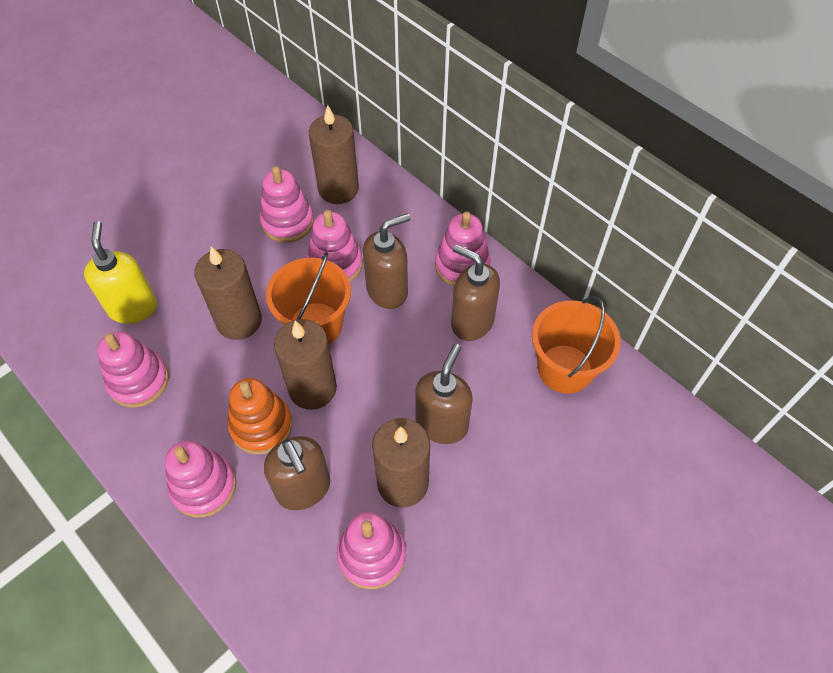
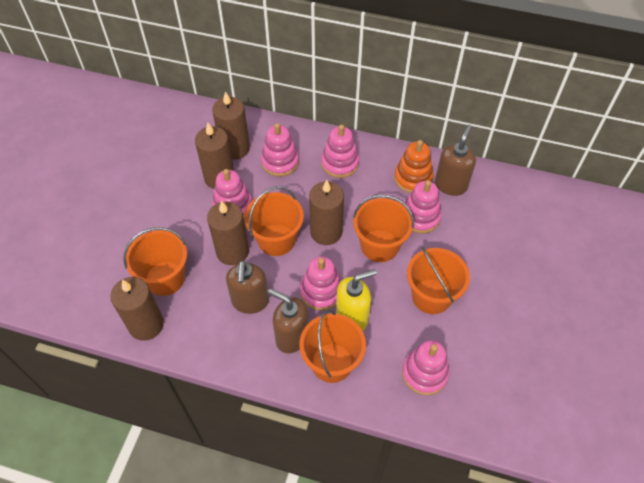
brown candle: 4 -> 5
brown soap dispenser: 4 -> 3
orange bucket: 2 -> 5

